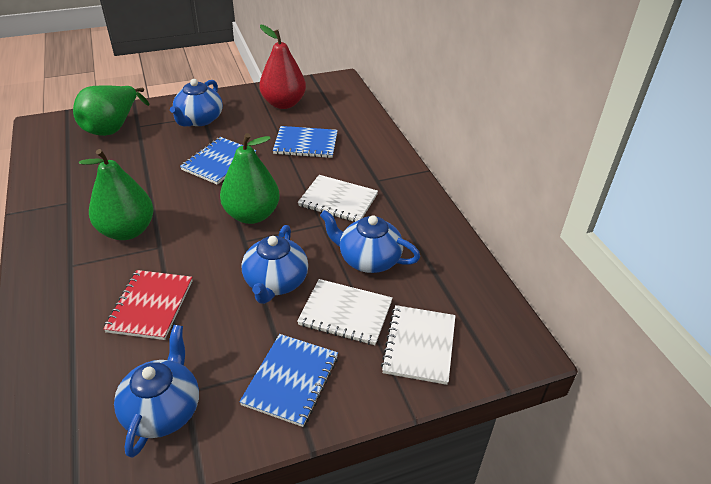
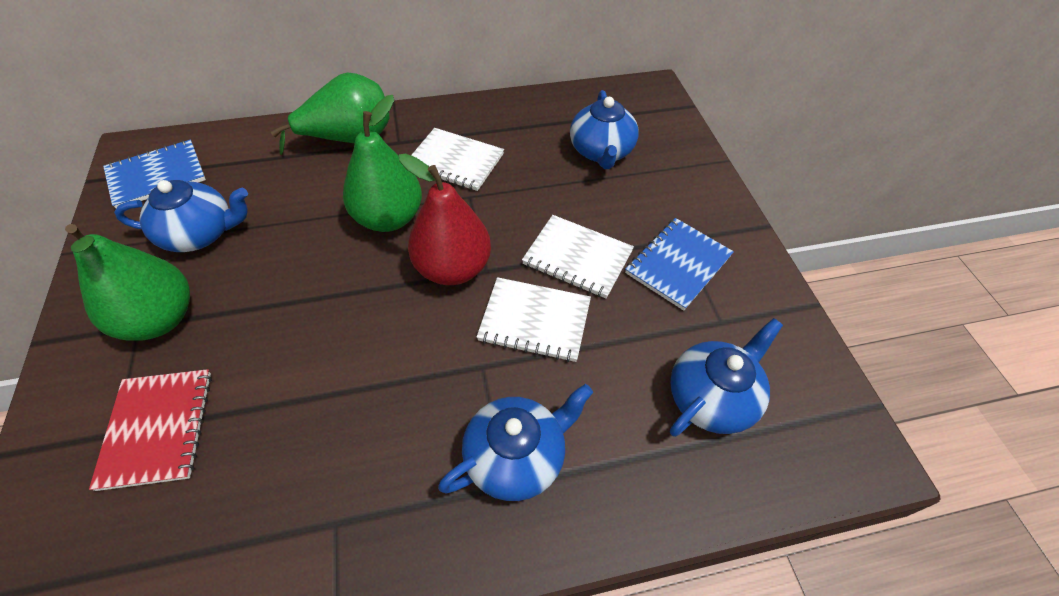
blue notebook: 3 -> 2

